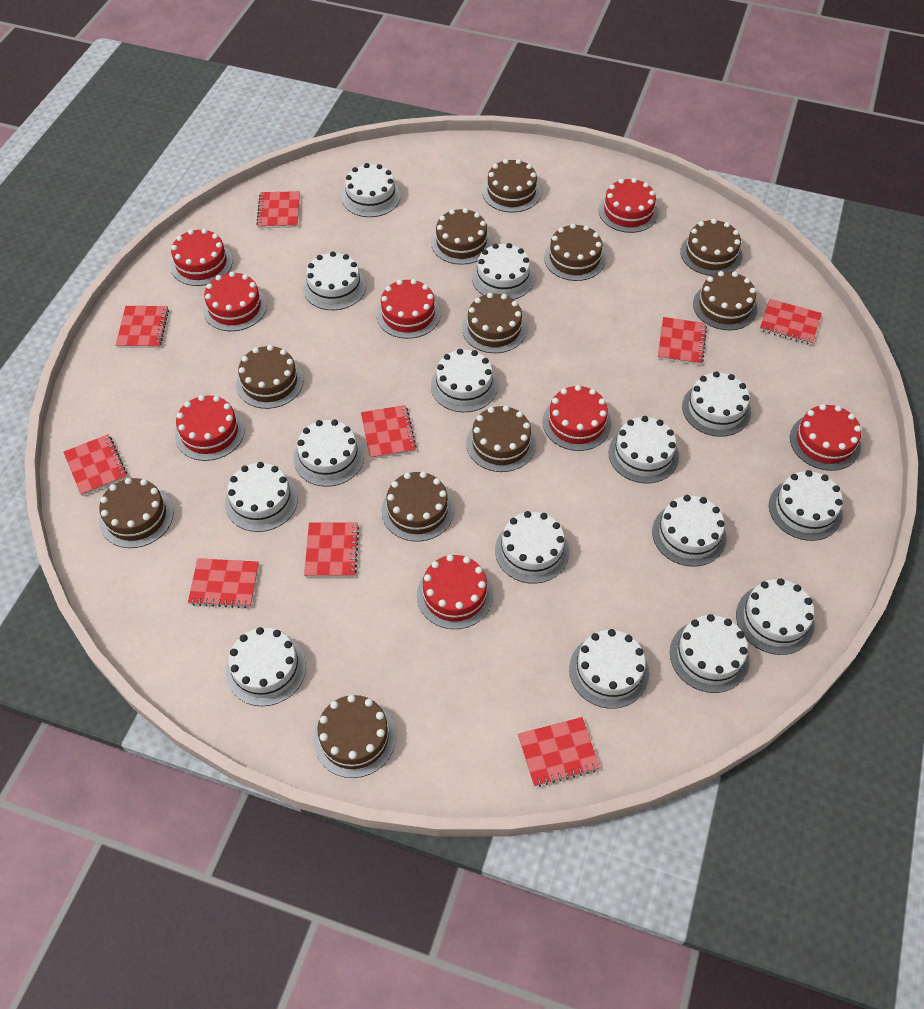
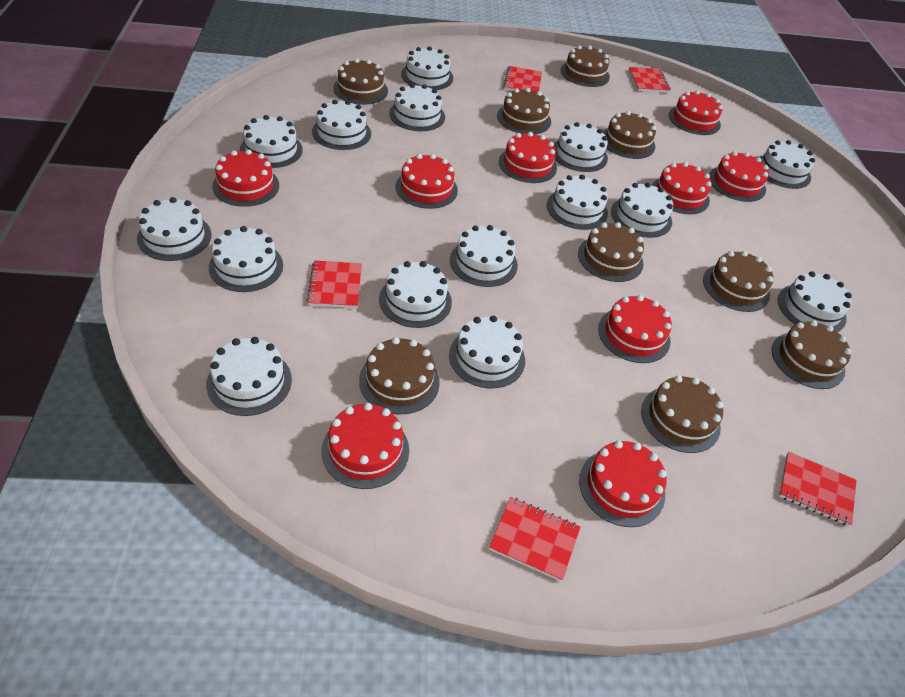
brown cake: 11 -> 9
red cake: 8 -> 9
red notebook: 9 -> 5

